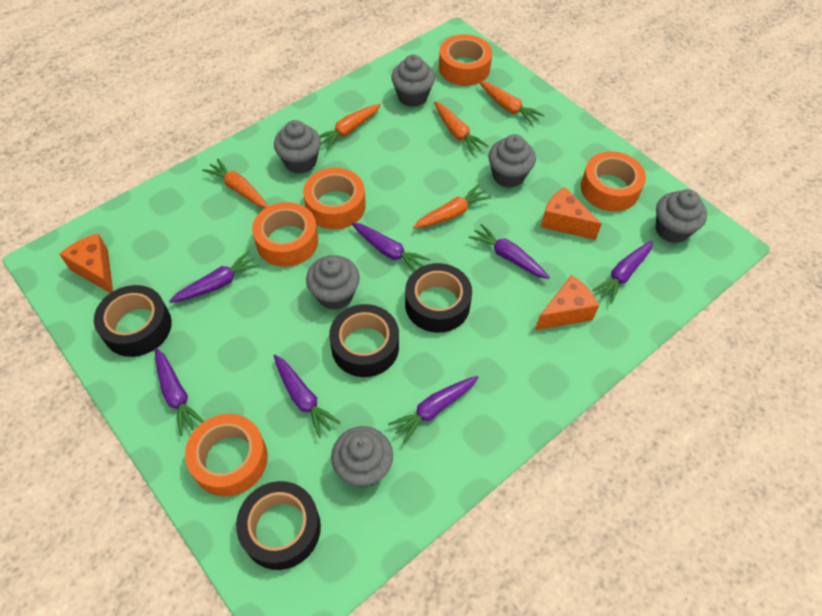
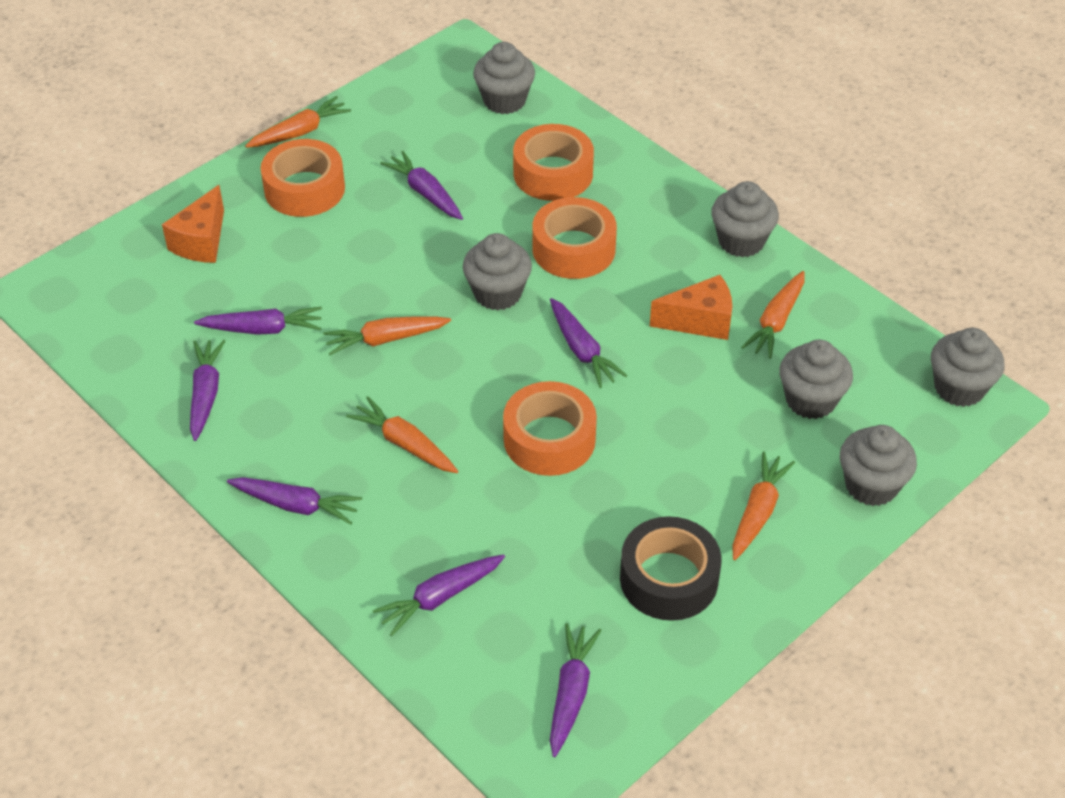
black tape: 4 -> 1
orange cheese: 3 -> 2
orange tape: 5 -> 4

